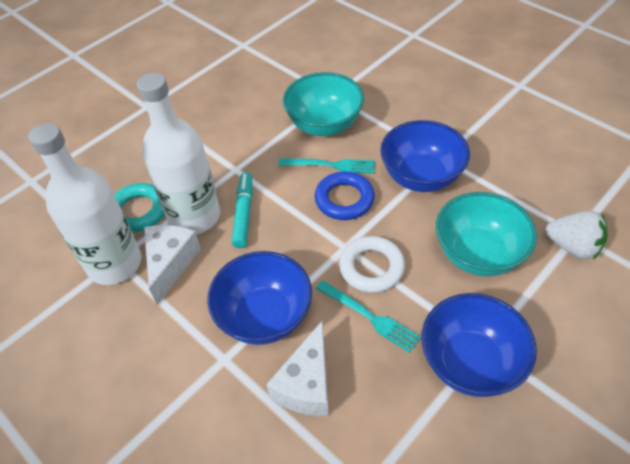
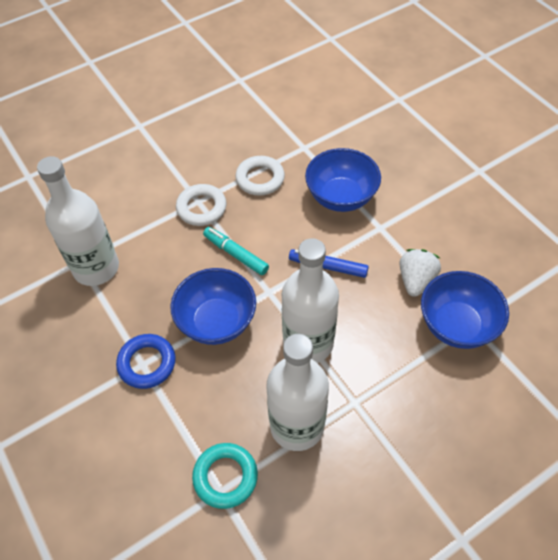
blue marker: 0 -> 1
turquoise bowl: 2 -> 0
turquoise fork: 2 -> 0
white bottle: 2 -> 3
white cheese: 2 -> 0
white ring: 1 -> 2

